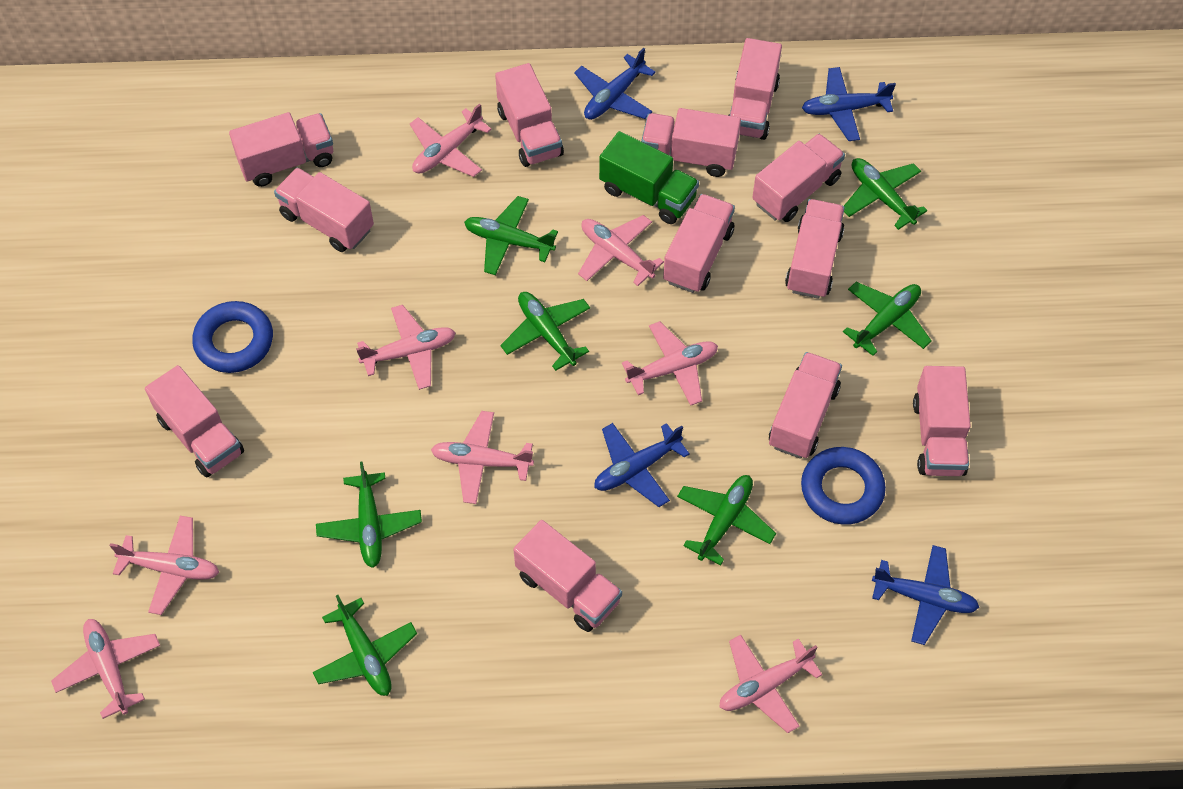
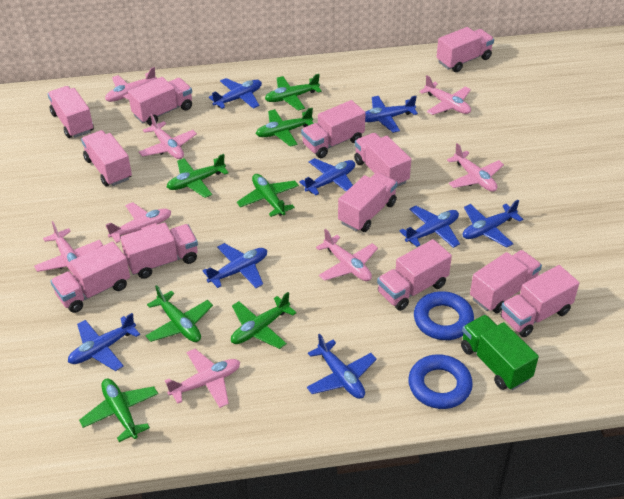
blue plane: 4 -> 8

